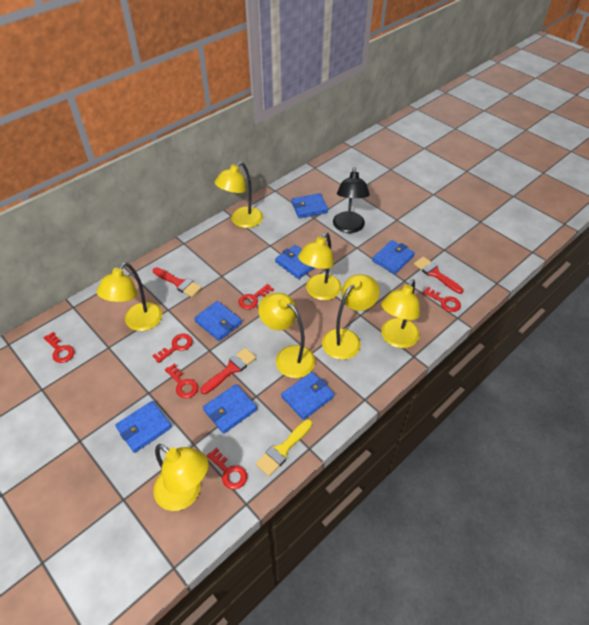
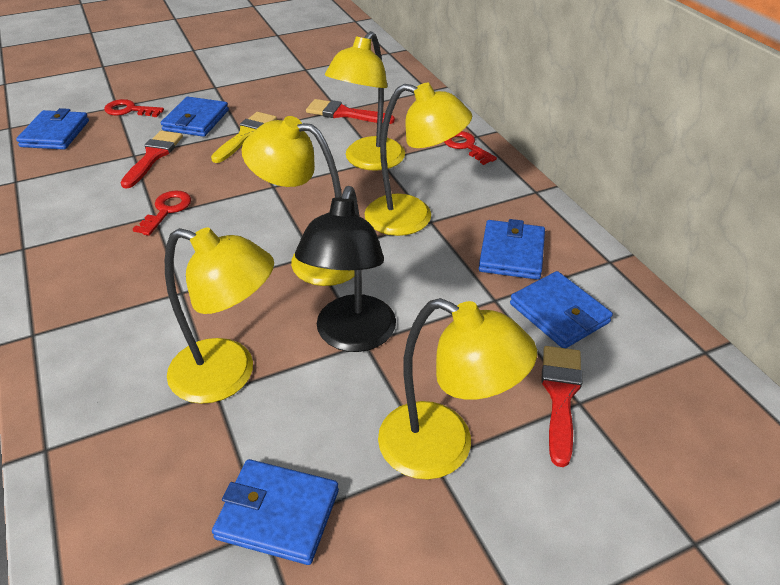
blue wallet: 7 -> 5
red key: 6 -> 3
yellow lamp: 7 -> 5

